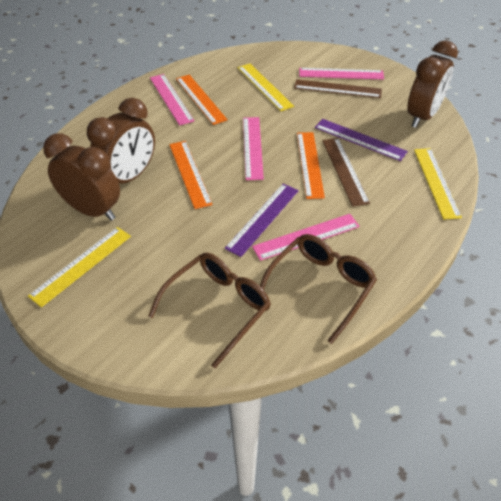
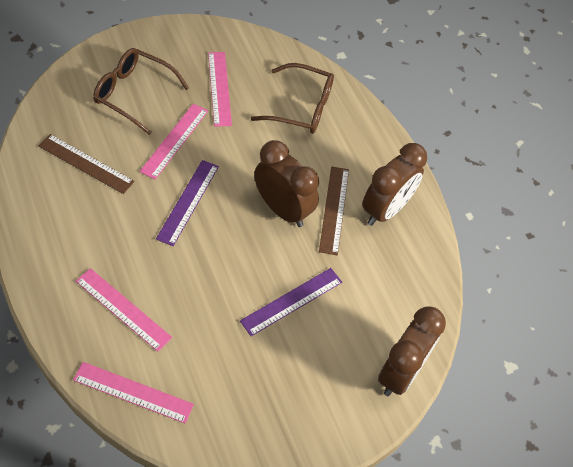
orange ruler: 3 -> 0
yellow ruler: 3 -> 0

